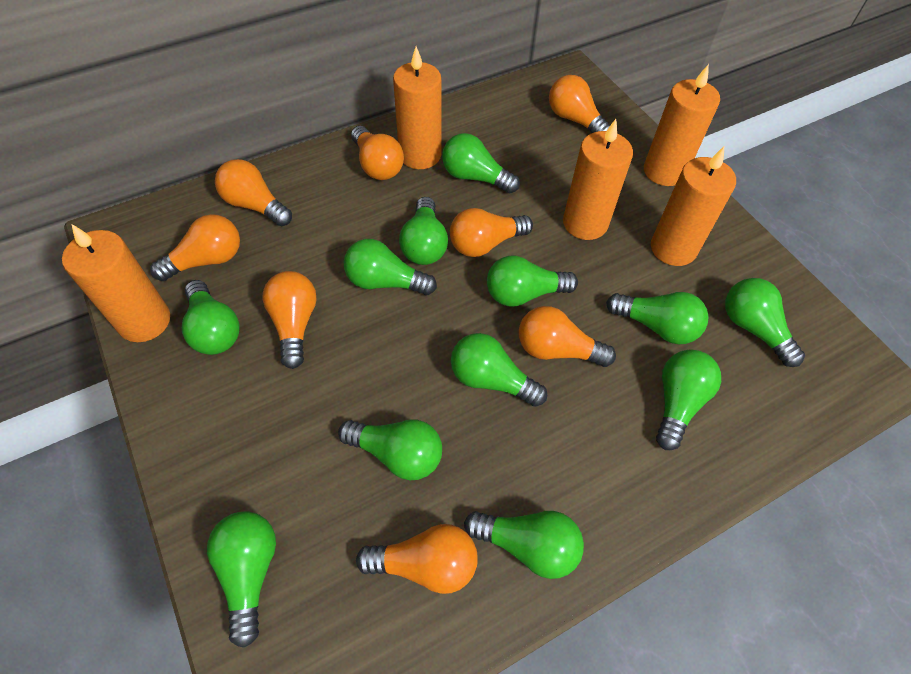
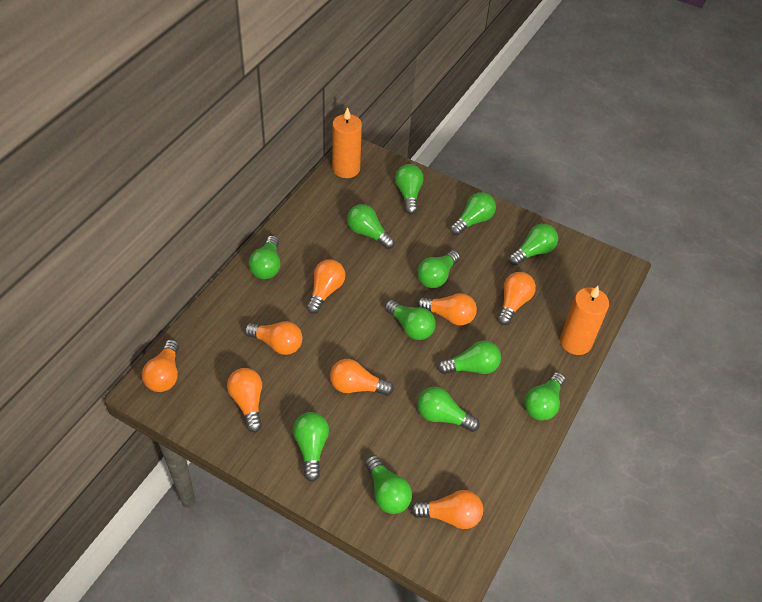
orange candle: 5 -> 2

